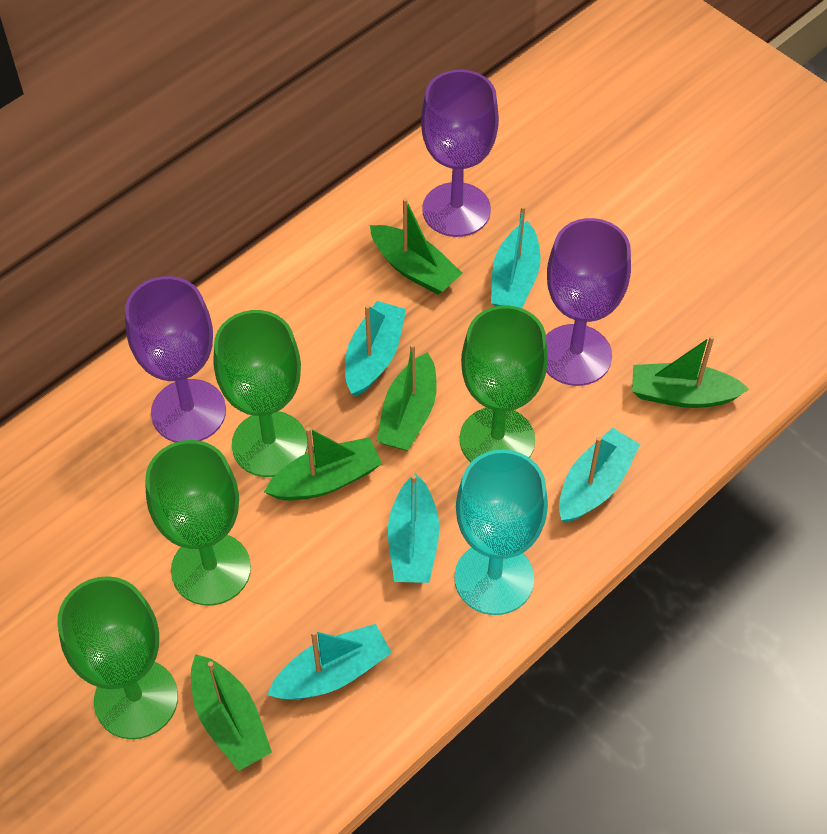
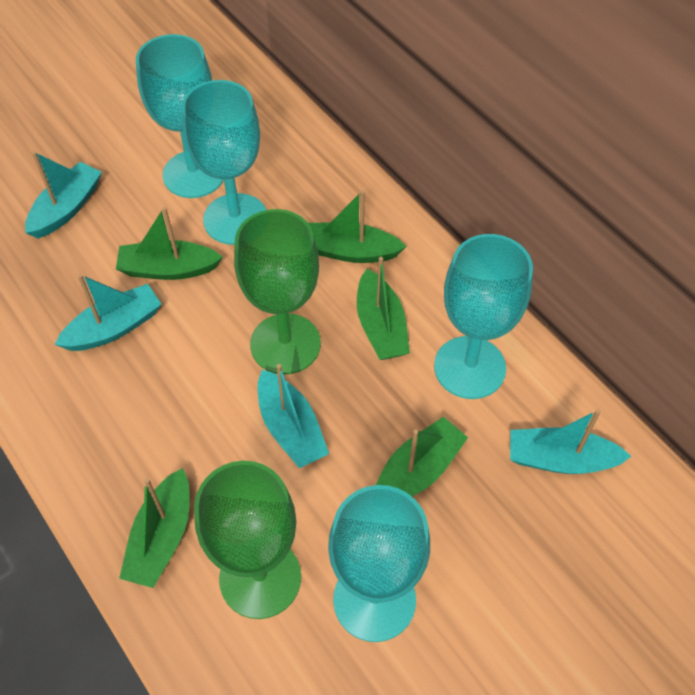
green goblet: 4 -> 2
purple goblet: 3 -> 0
turquoise boat: 5 -> 4
turquoise goblet: 1 -> 4

